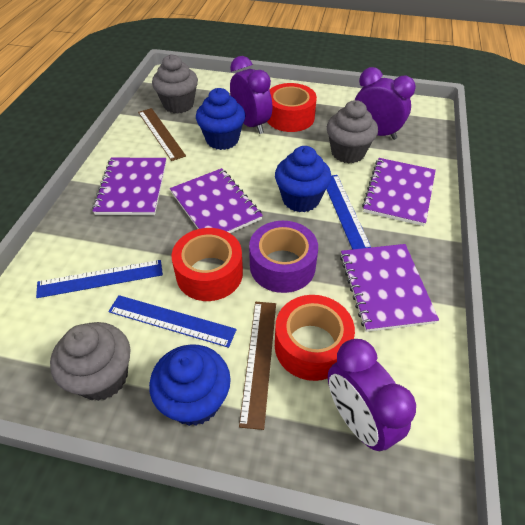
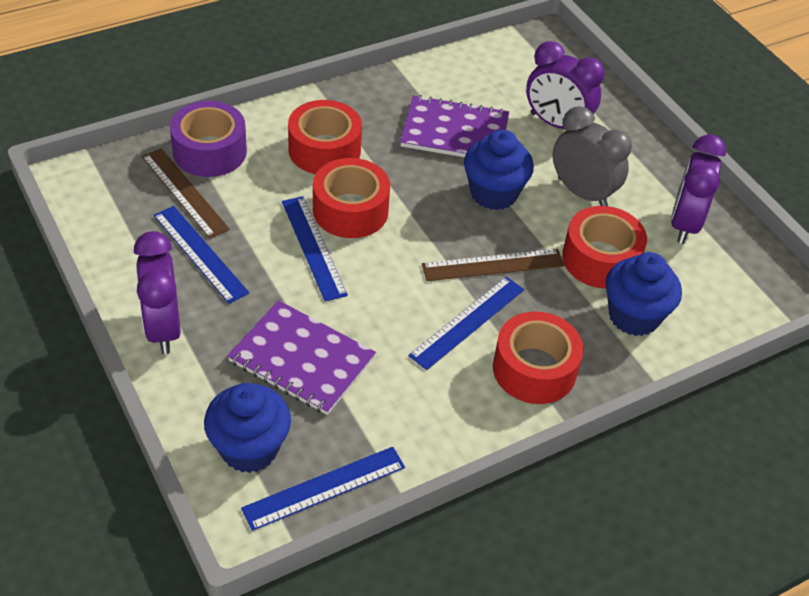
blue ruler: 3 -> 4
grey clock: 0 -> 1
grey cupcake: 3 -> 0
purple notebook: 4 -> 2
red tape: 3 -> 4

